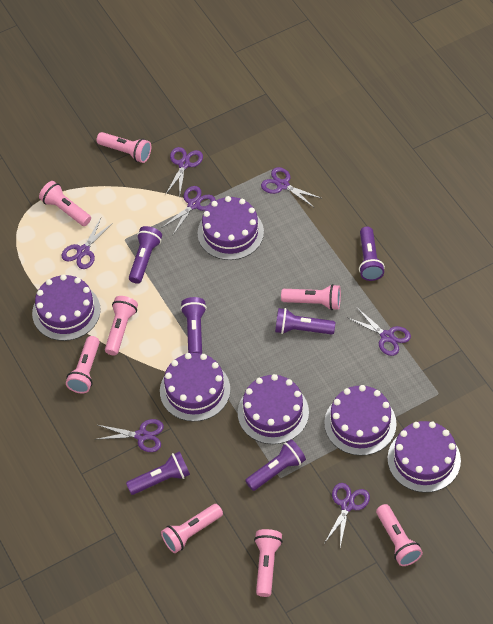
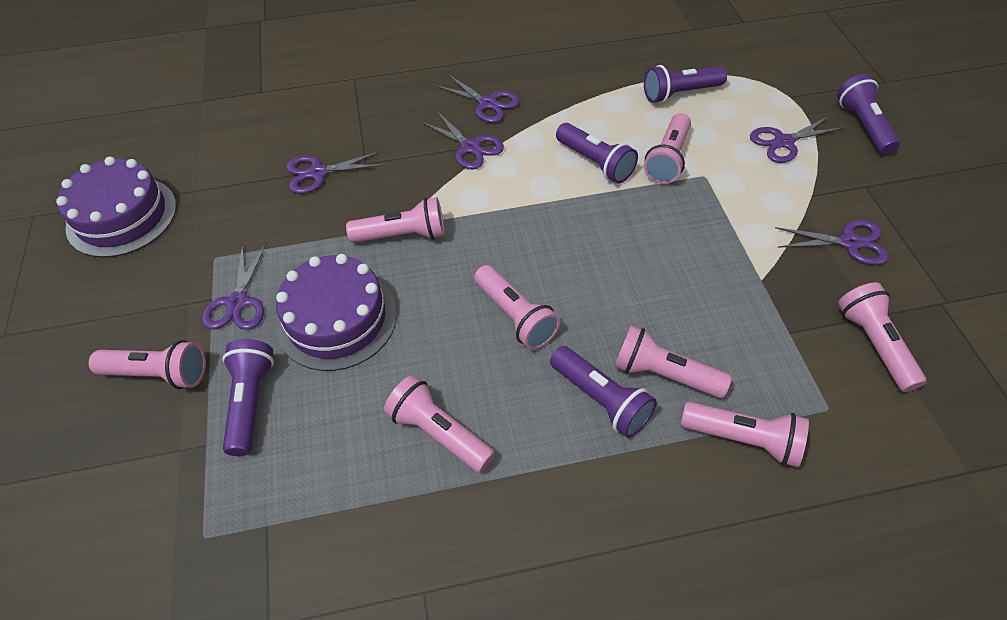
purple cake: 6 -> 2
purple flashlight: 6 -> 5
purple scissors: 7 -> 6

